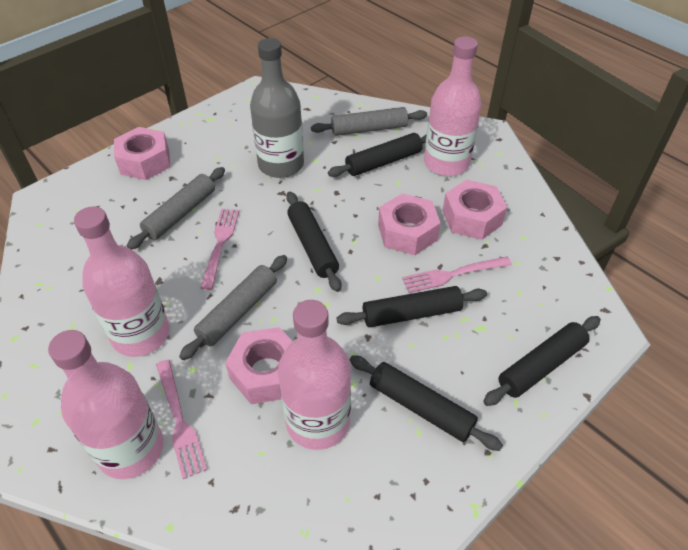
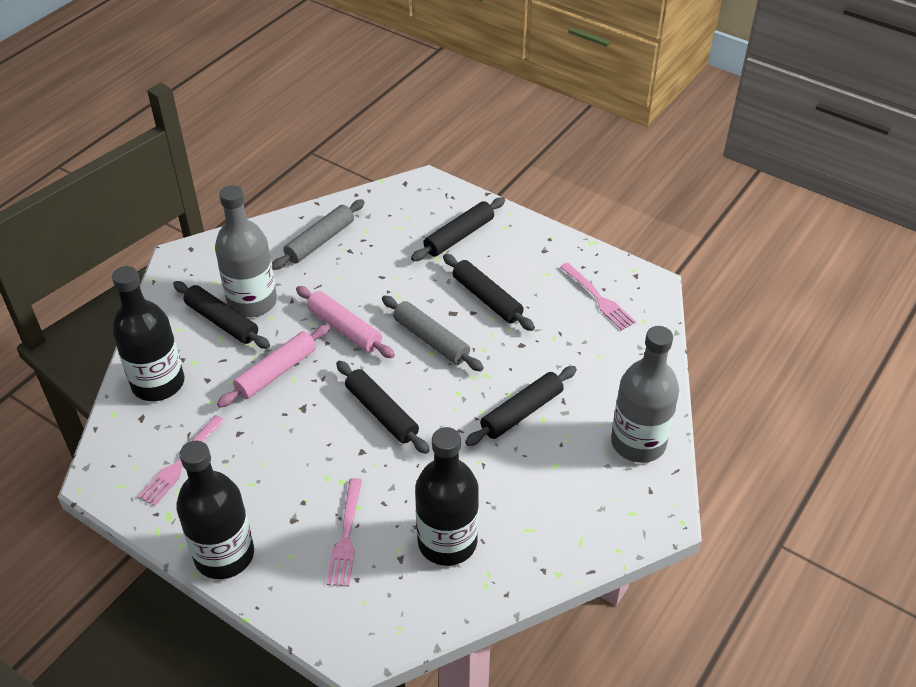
black bottle: 0 -> 3
grey bottle: 1 -> 2
grey rolling pin: 3 -> 2
pink bottle: 4 -> 0
pink nut: 4 -> 0
pink rolling pin: 0 -> 2

